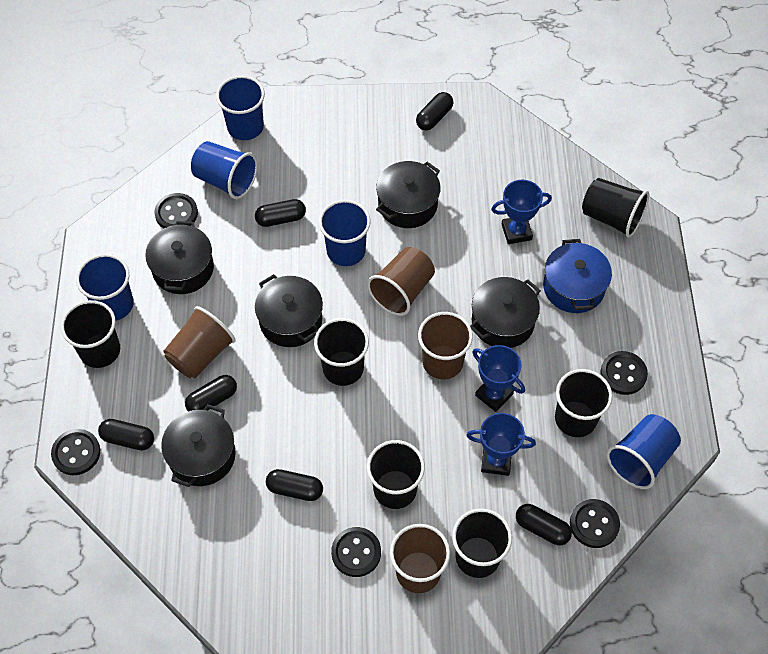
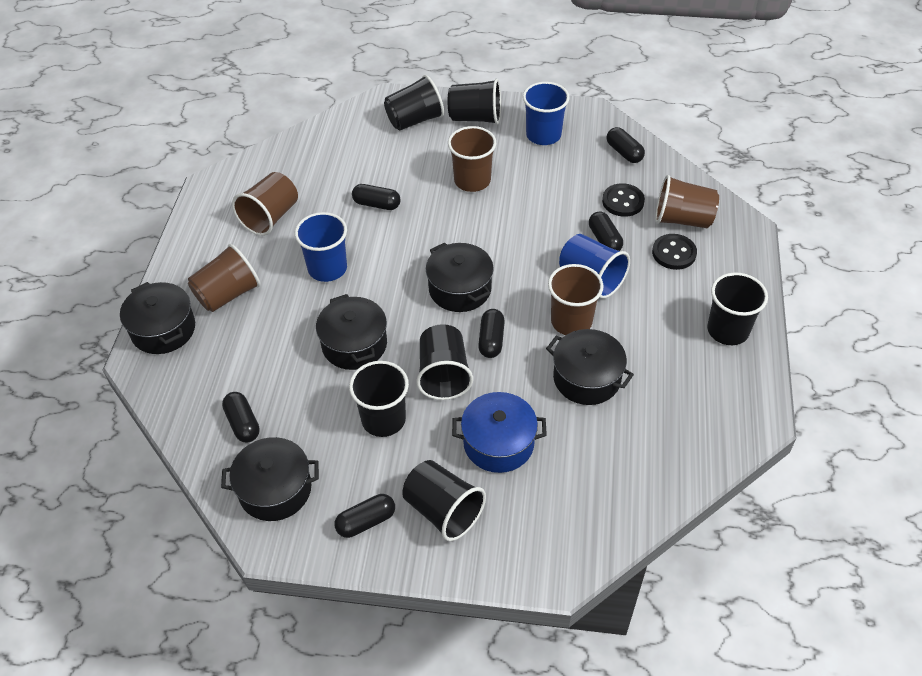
black button: 5 -> 2
blue cup: 5 -> 3
blue trophy: 3 -> 0
brown cup: 4 -> 5

